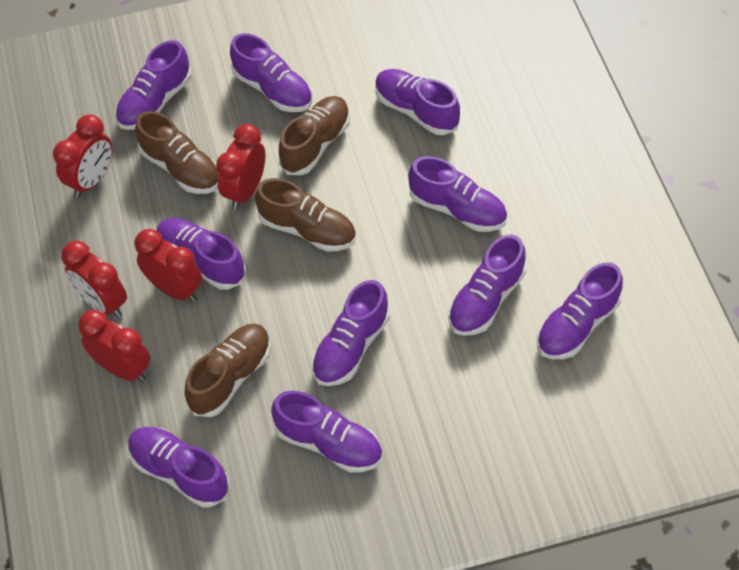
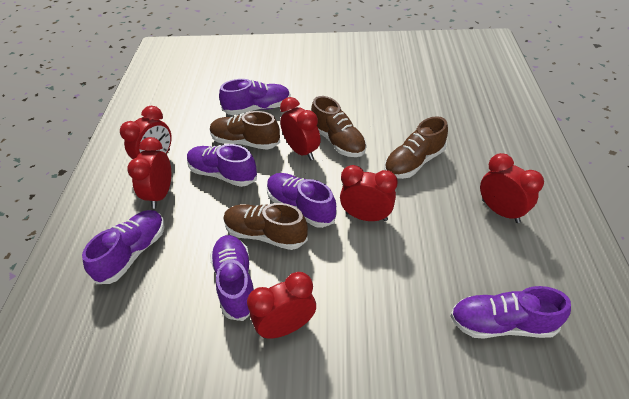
purple shoe: 10 -> 6
red clock: 5 -> 6

